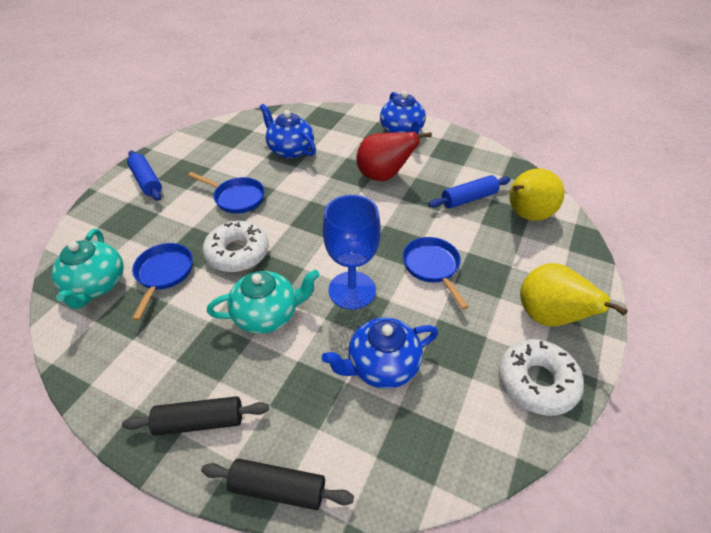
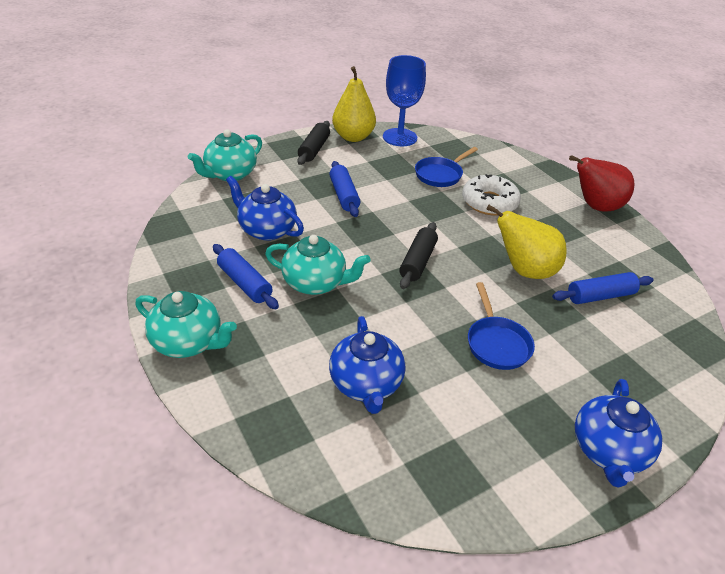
blue pan: 3 -> 2
blue rolling pin: 2 -> 3
turquoise teapot: 2 -> 3
white donut: 2 -> 1

